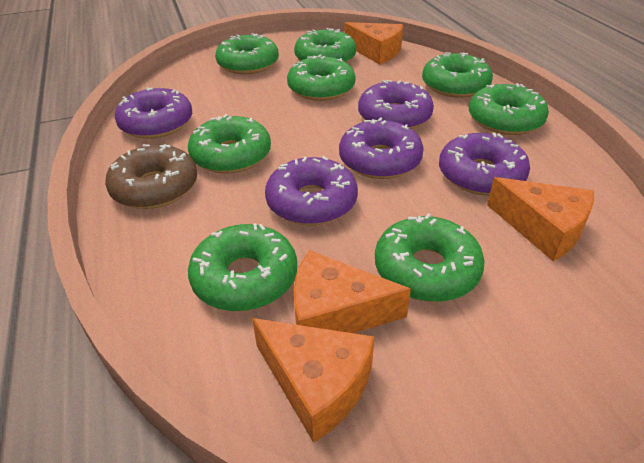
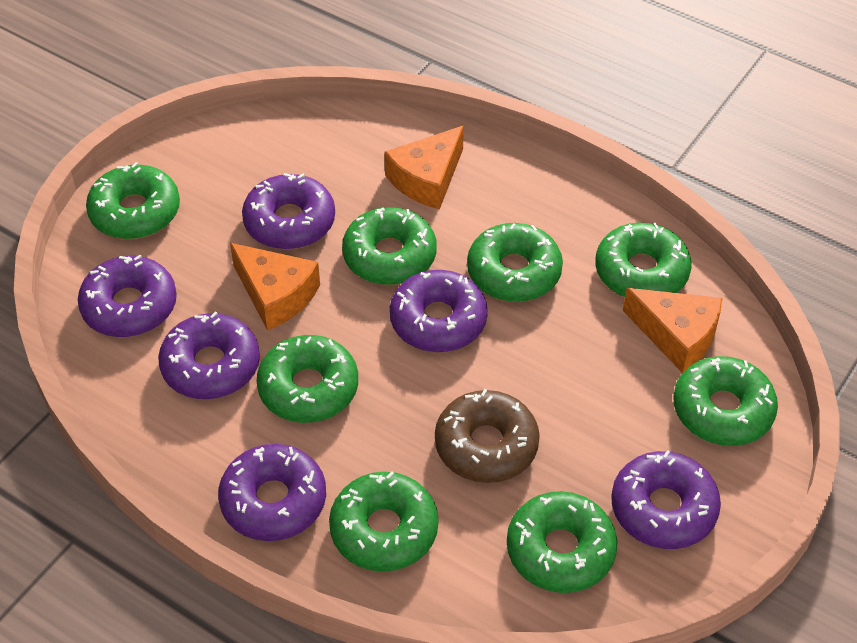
orange cheese: 4 -> 3
purple donut: 5 -> 6

